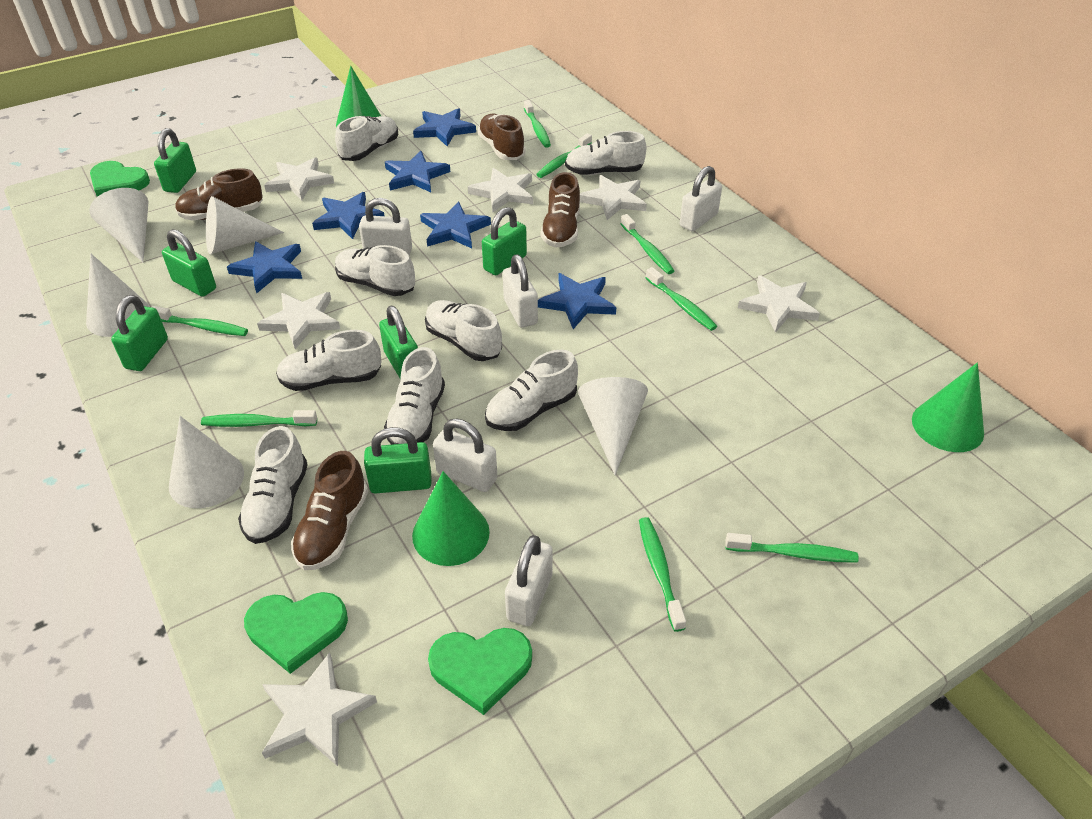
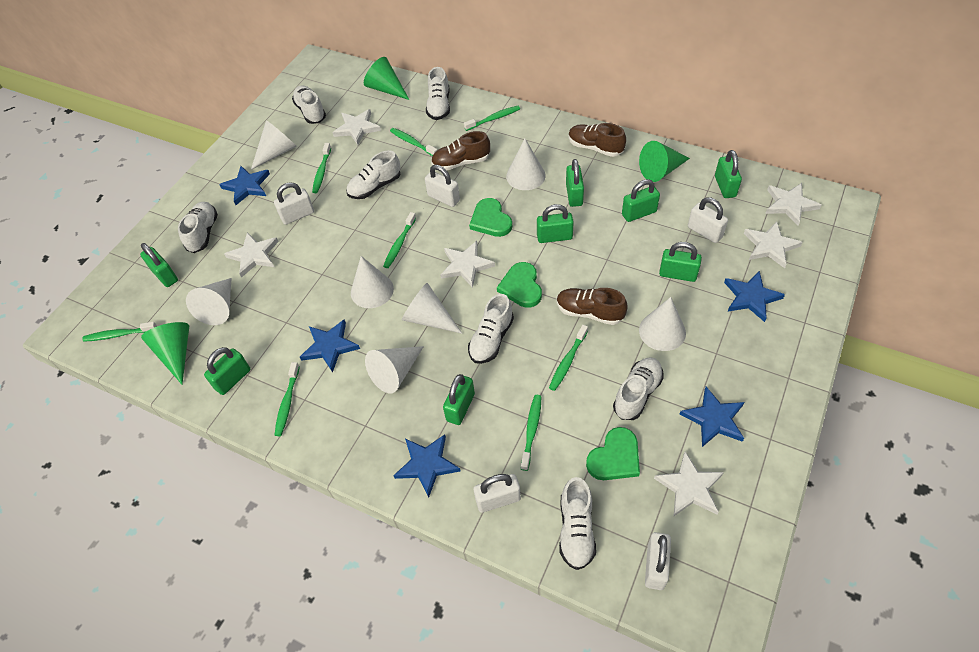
blue star: 6 -> 5
brown shoe: 4 -> 3
green padlock: 6 -> 8
white cone: 5 -> 7
white shoe: 8 -> 7

